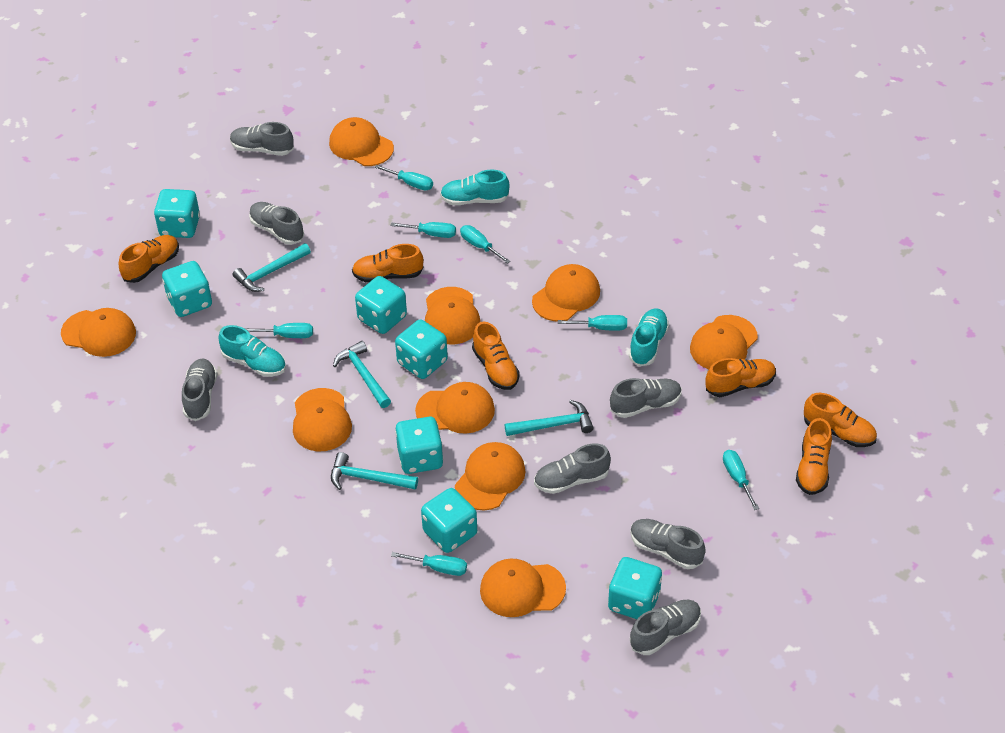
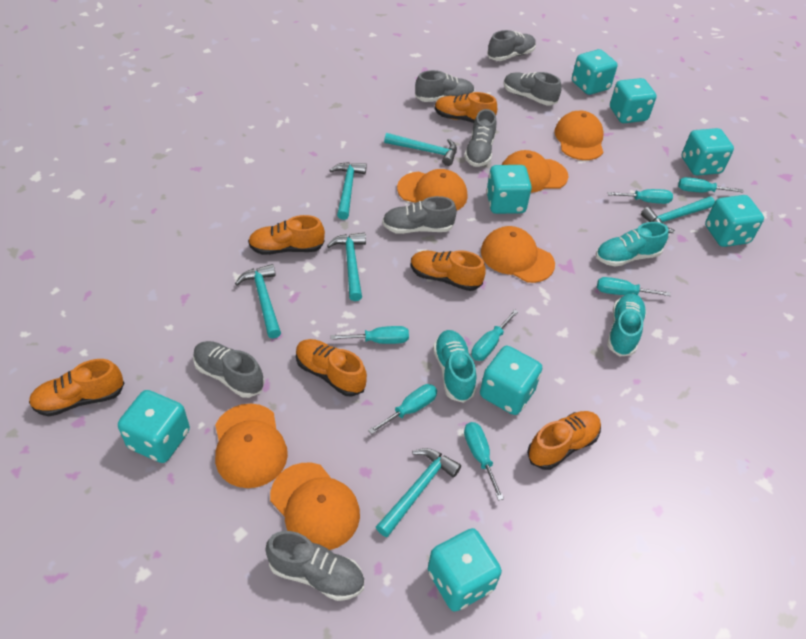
orange cap: 9 -> 6
turquoise dice: 7 -> 8
turquoise hammer: 4 -> 6

